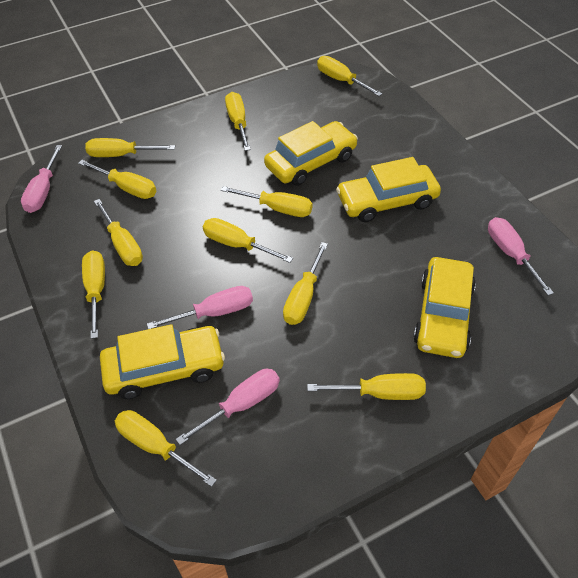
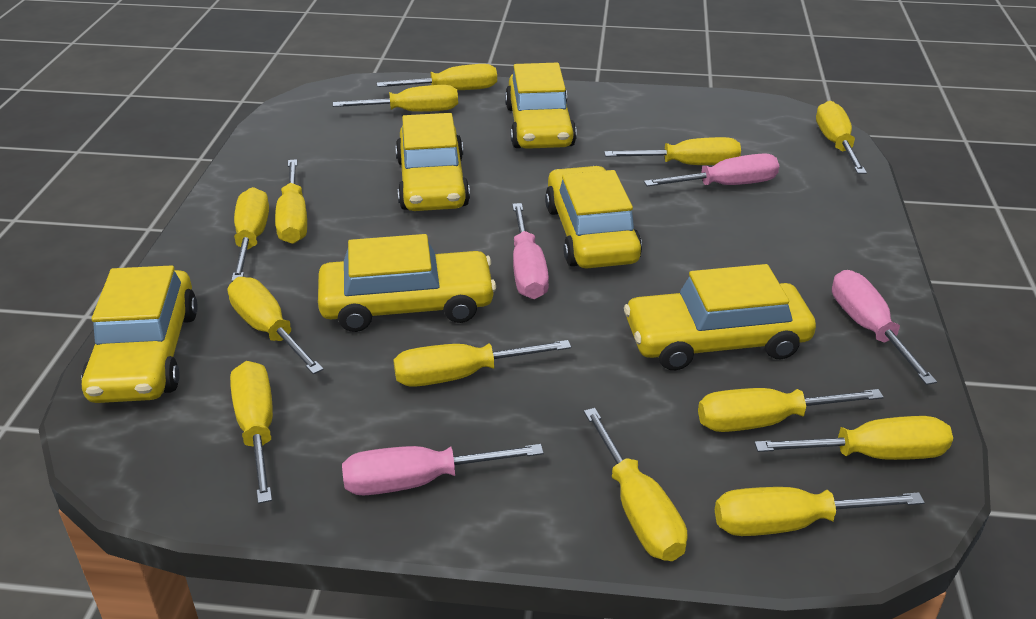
yellow car: 4 -> 6
yellow screwdriver: 11 -> 13

